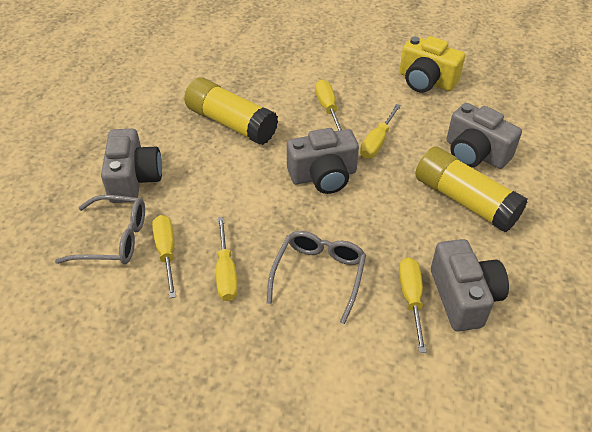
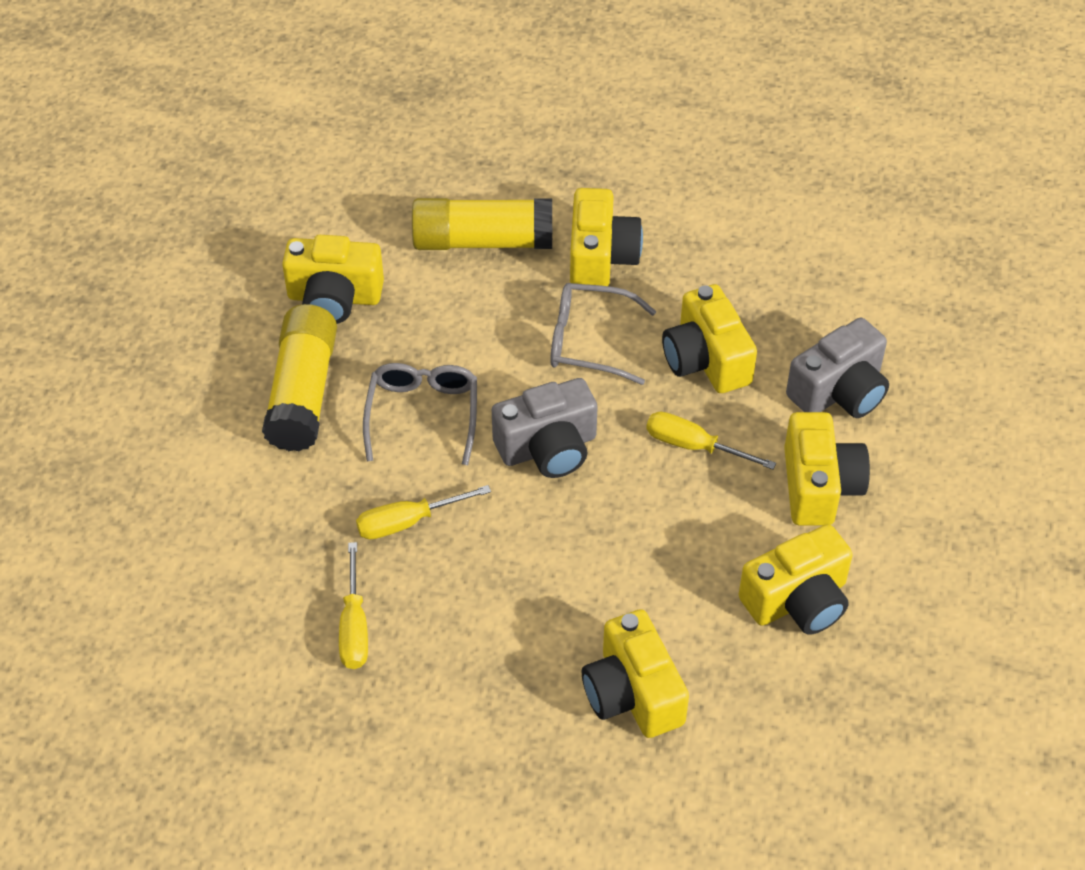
grey camera: 4 -> 2
yellow camera: 1 -> 6
yellow screwdriver: 5 -> 3

